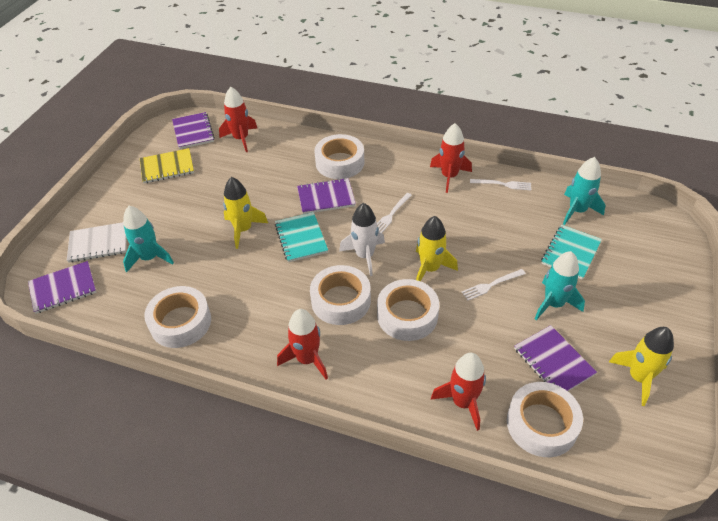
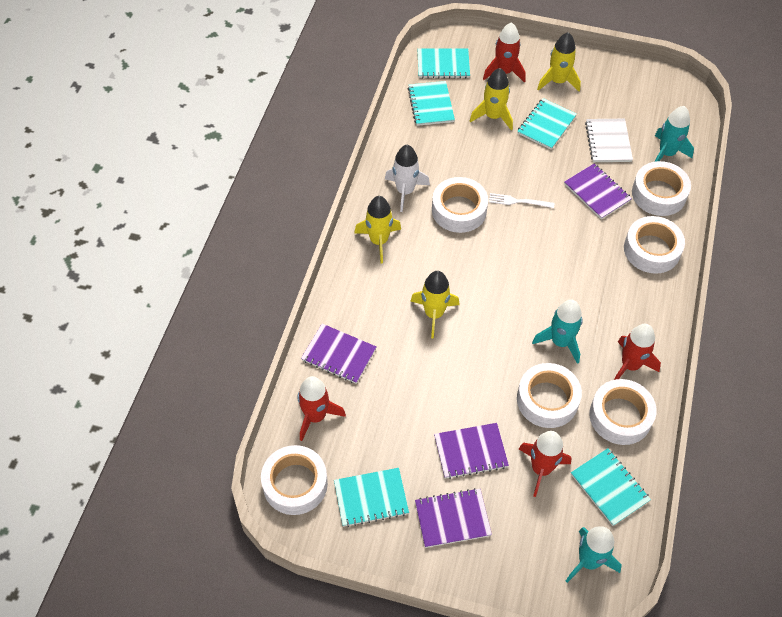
turquoise notebook: 2 -> 5
white fork: 3 -> 1
white tape: 5 -> 6
yellow notebook: 1 -> 0
yellow rocket: 3 -> 4

